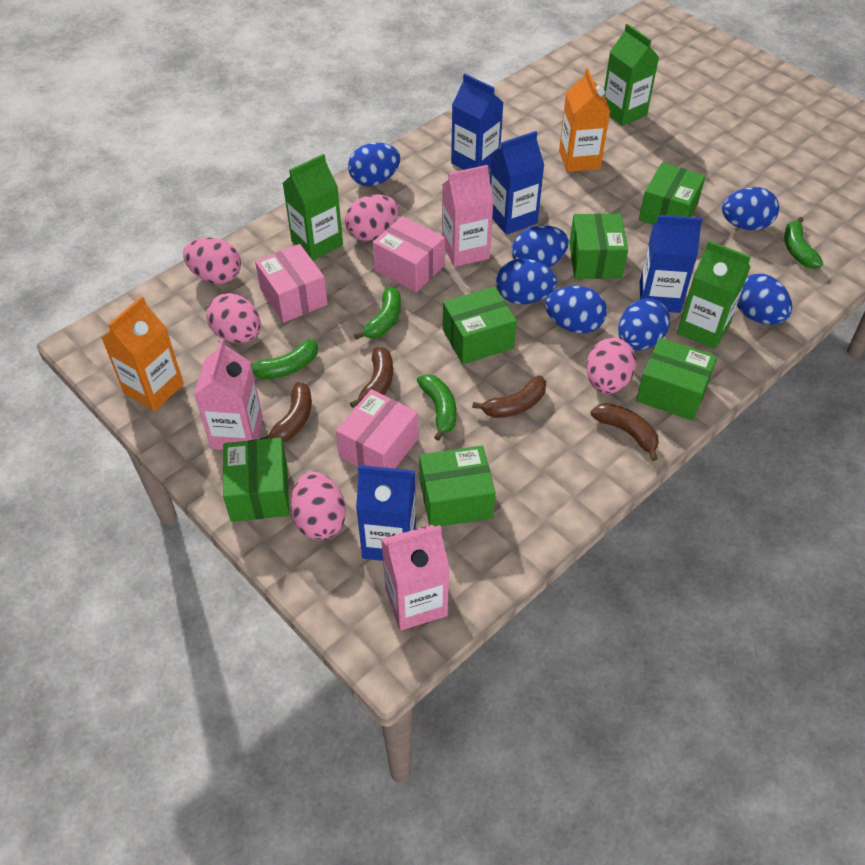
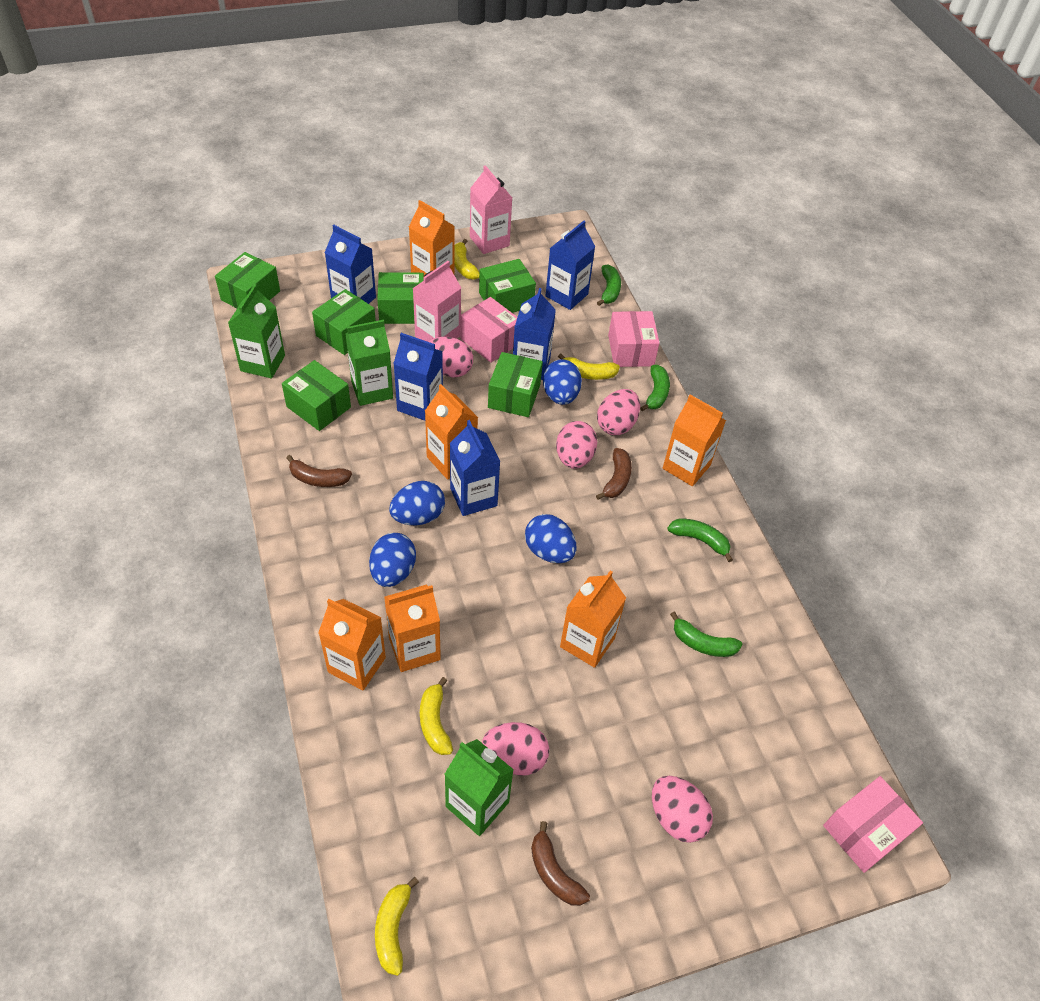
blue carton: 4 -> 5
blue egg: 7 -> 4
brown banana: 4 -> 3
orange carton: 2 -> 6
pink carton: 3 -> 2
yellow banana: 0 -> 4

